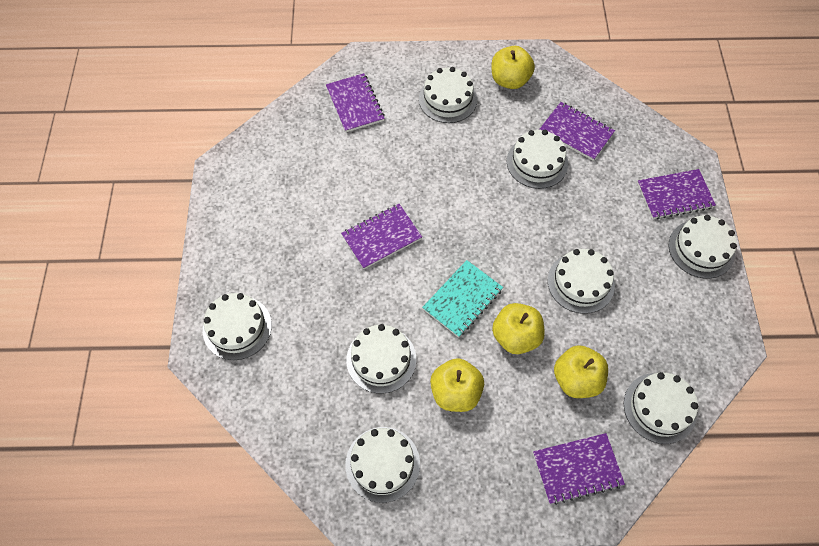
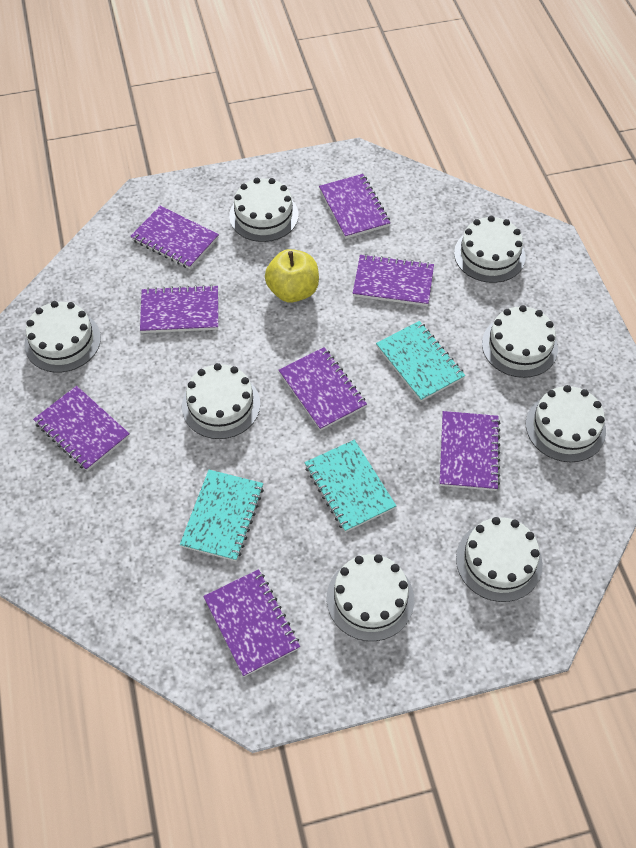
purple notebook: 5 -> 8
turquoise notebook: 1 -> 3
yellow apple: 4 -> 1

